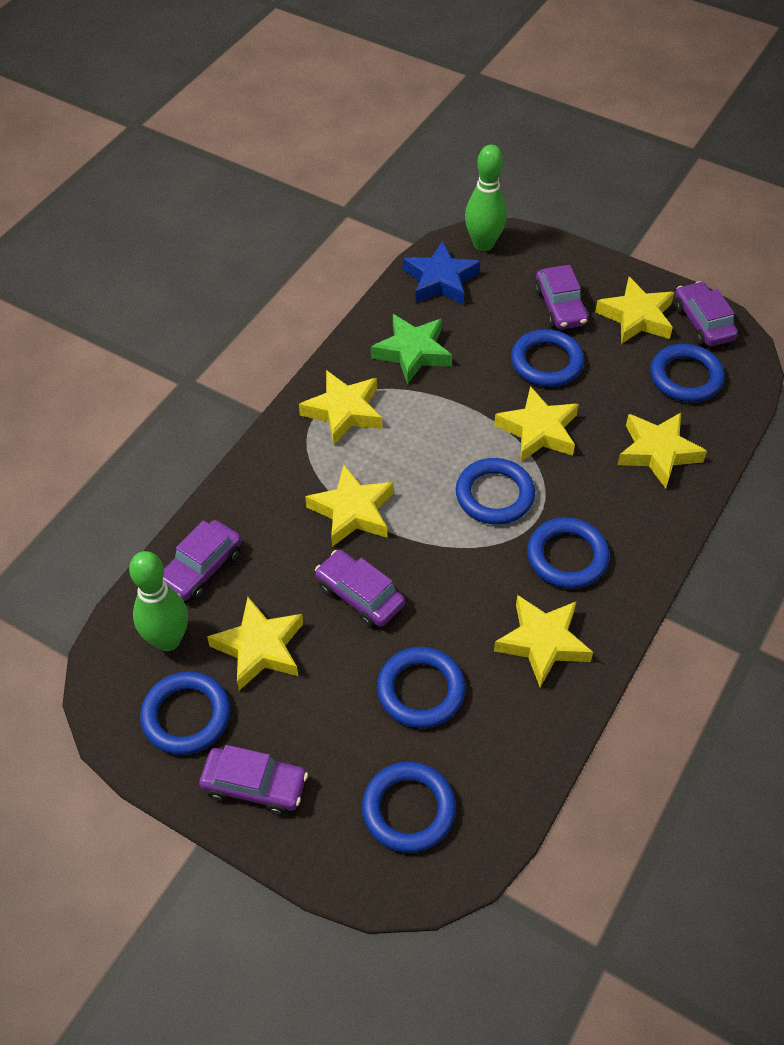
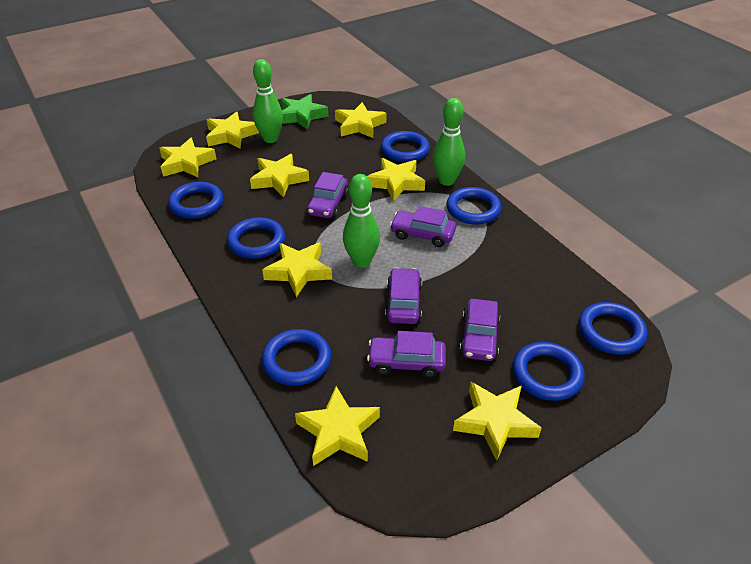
blue star: 1 -> 0
green bowling pin: 2 -> 3
yellow star: 7 -> 8

